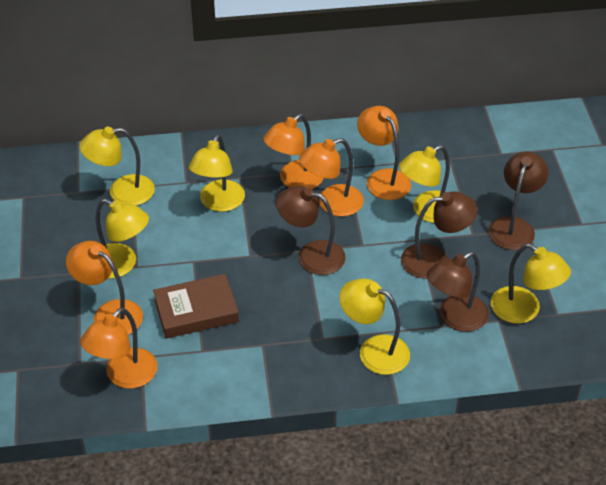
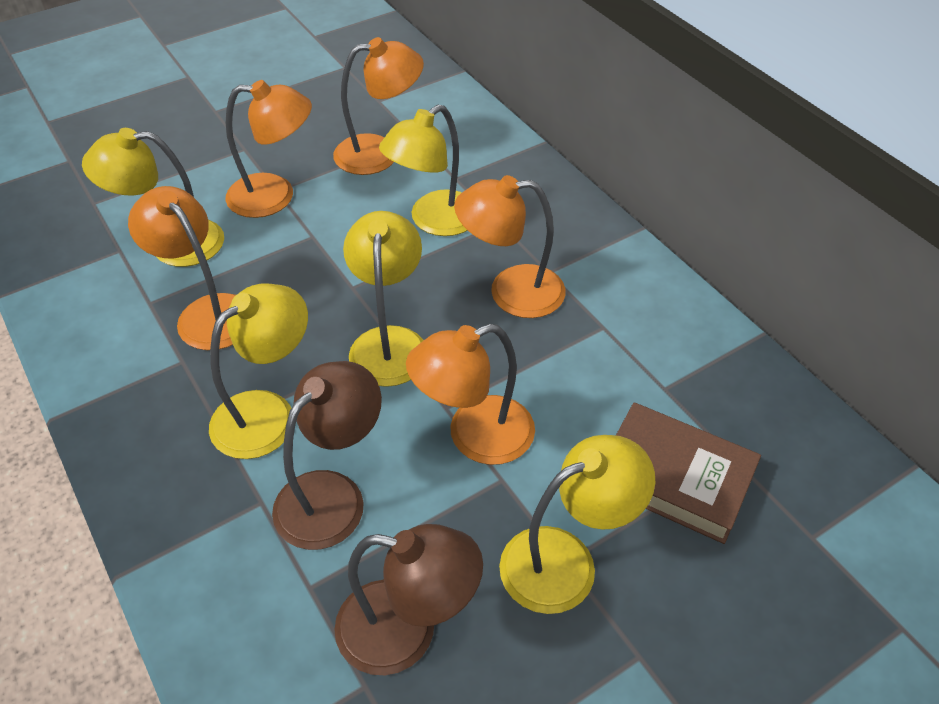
brown lamp: 4 -> 2
yellow lamp: 6 -> 5

